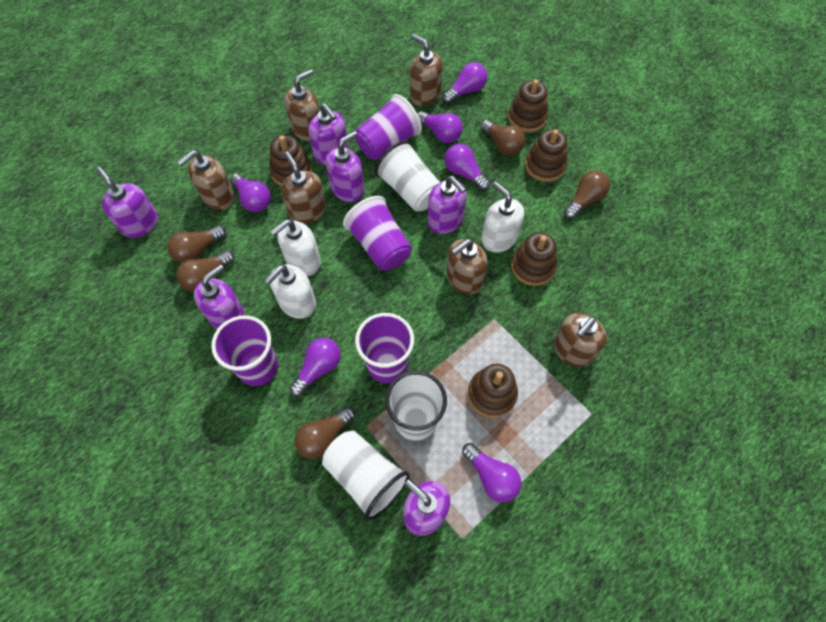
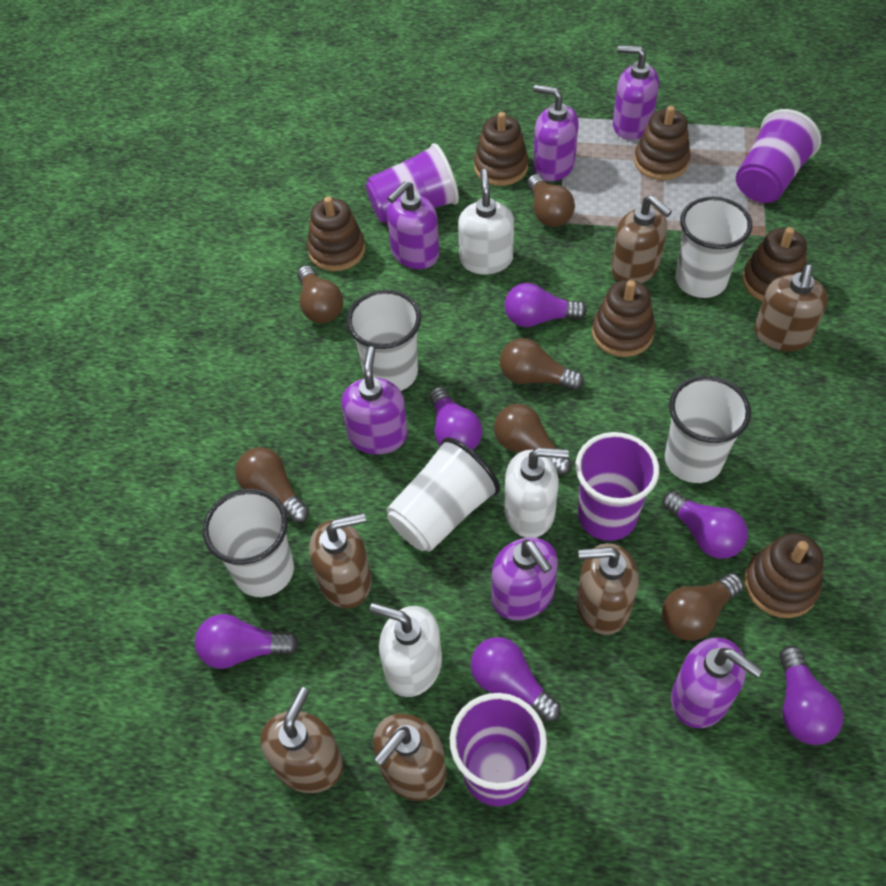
brown light bulb: 5 -> 6
brown stacking toy: 5 -> 6
white cup: 3 -> 5

